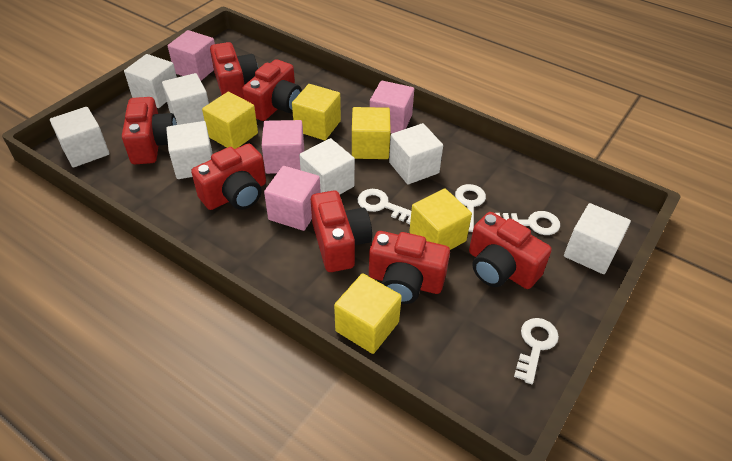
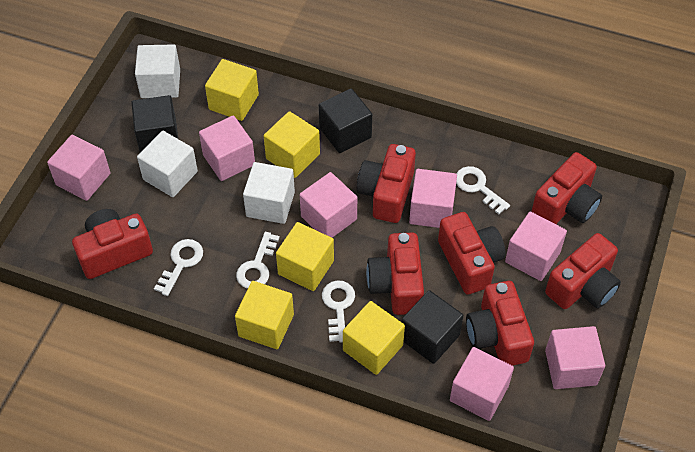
black cube: 0 -> 3
pink cube: 4 -> 7
white cube: 7 -> 3

